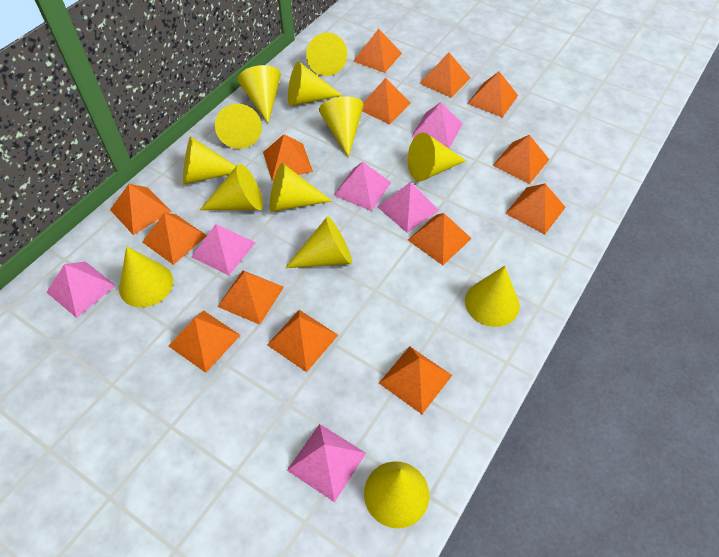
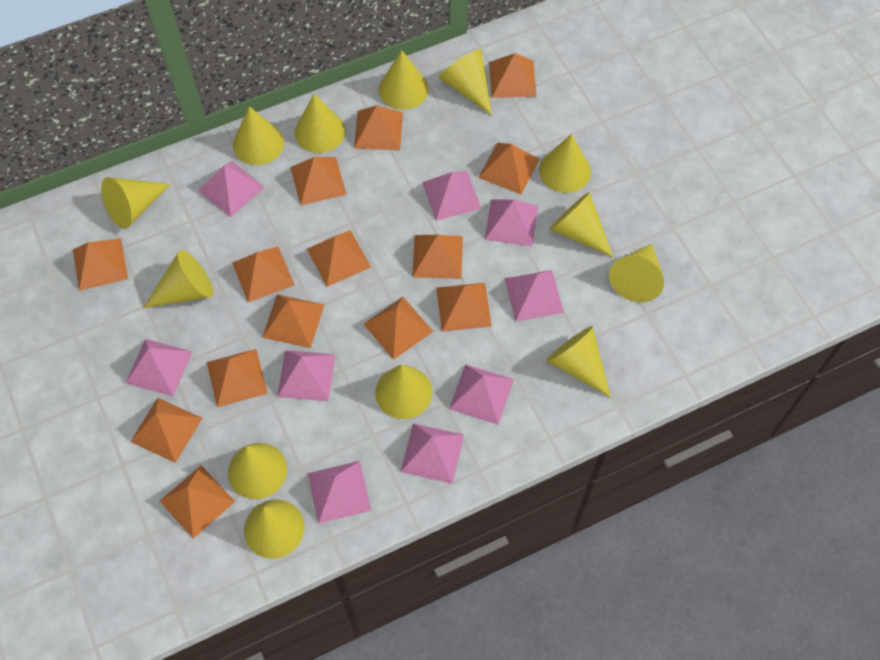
pink pyramid: 6 -> 9

